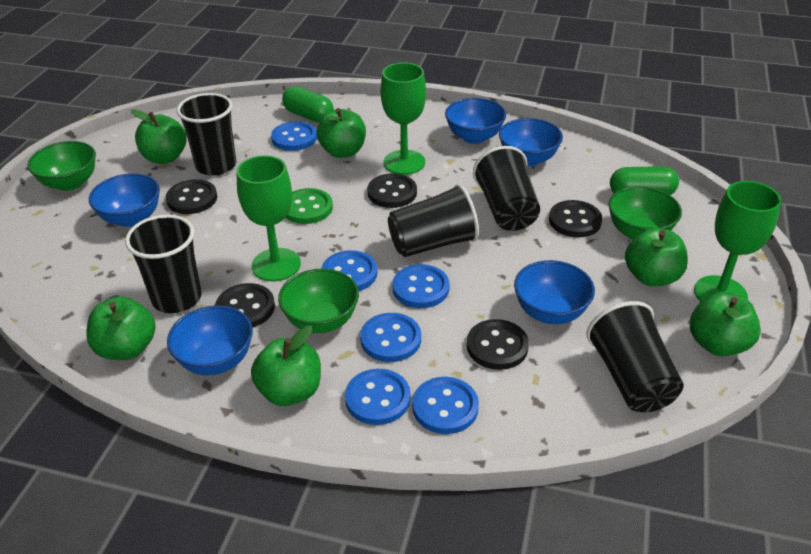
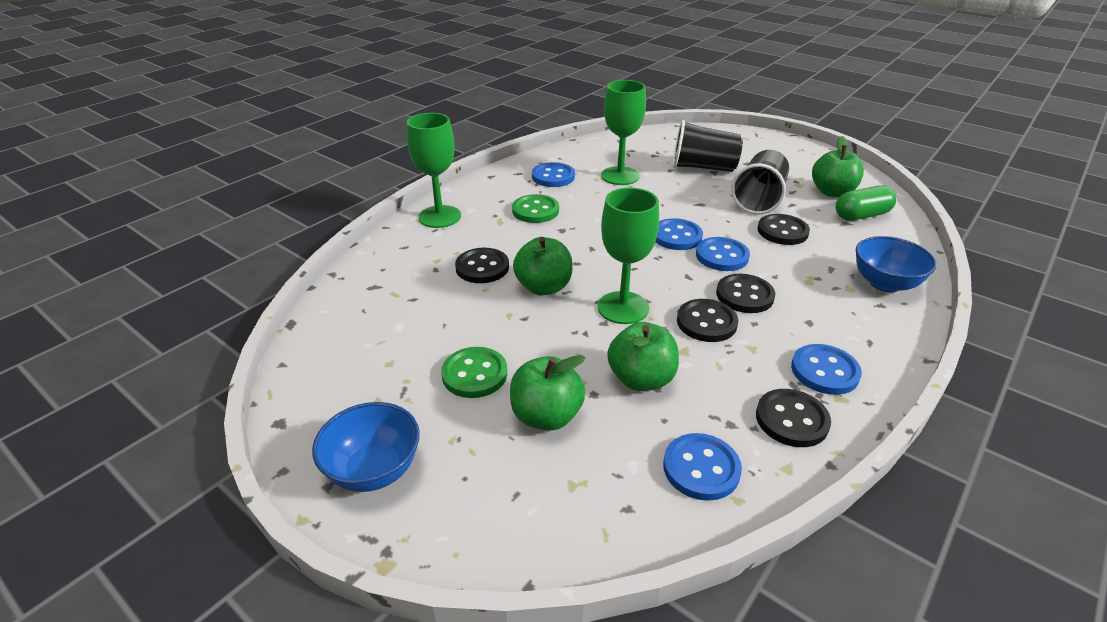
black cup: 5 -> 2
blue bowl: 5 -> 2
blue button: 6 -> 5
green apple: 6 -> 4
green bowl: 3 -> 0
green button: 1 -> 2
green capsule: 2 -> 1

